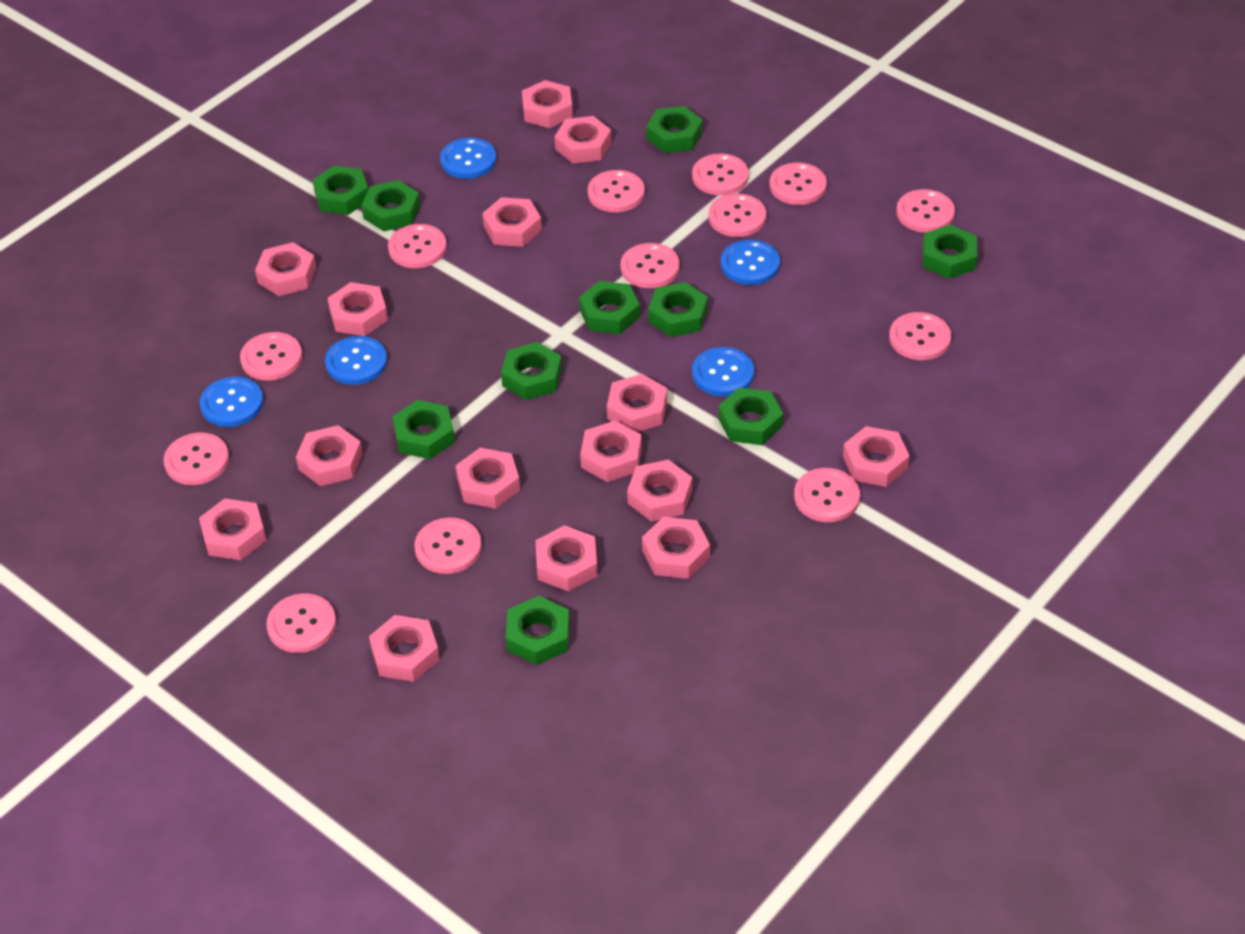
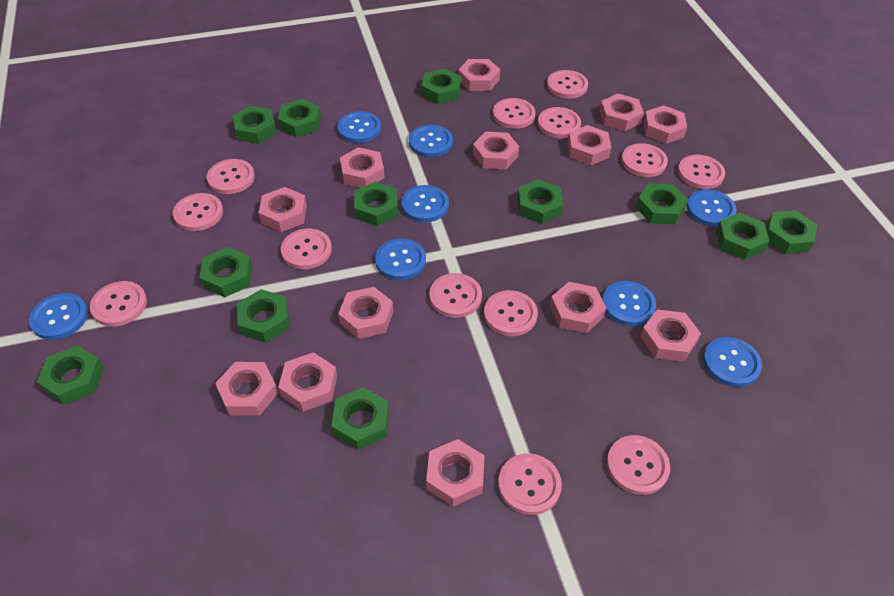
blue button: 5 -> 8
green nut: 10 -> 12
pink nut: 15 -> 13

